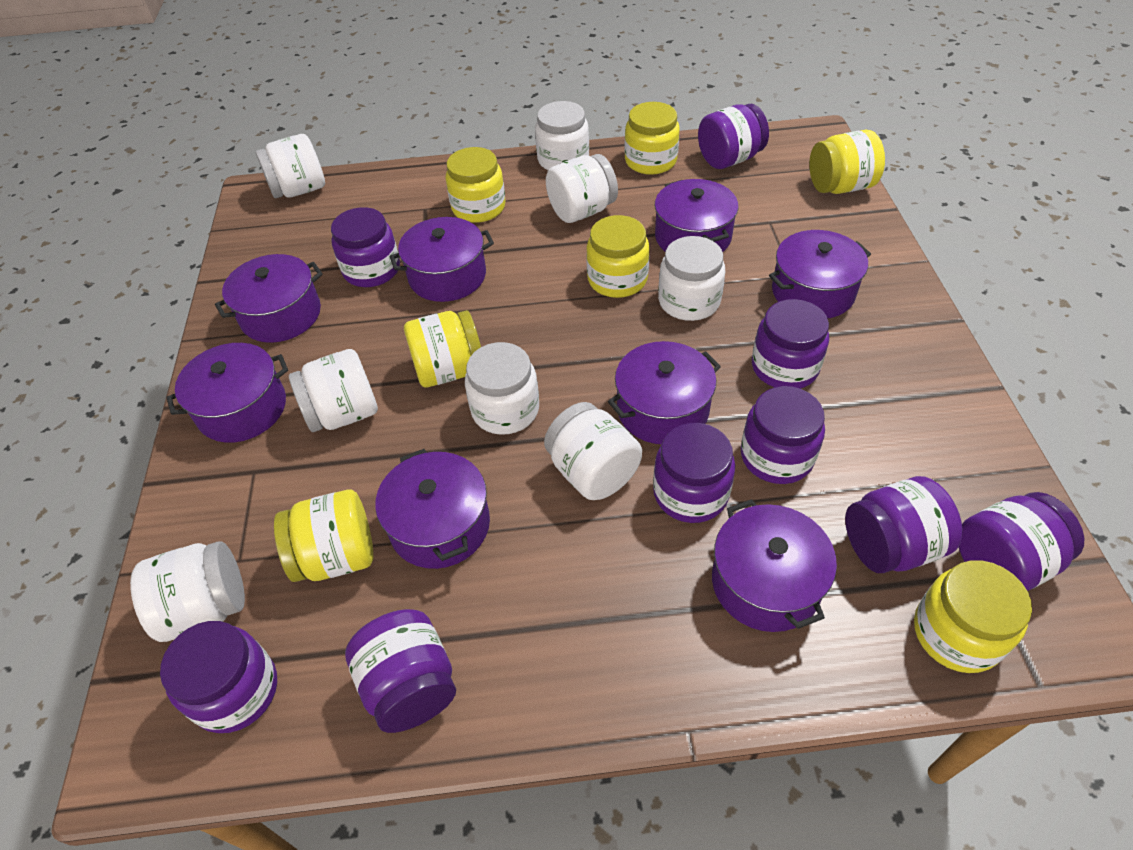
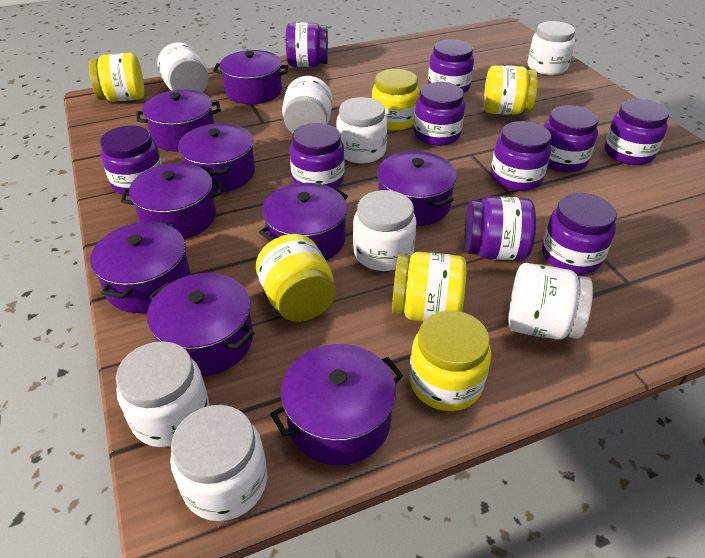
purple jar: 9 -> 10
purple pot: 8 -> 9
yellow jar: 7 -> 6

